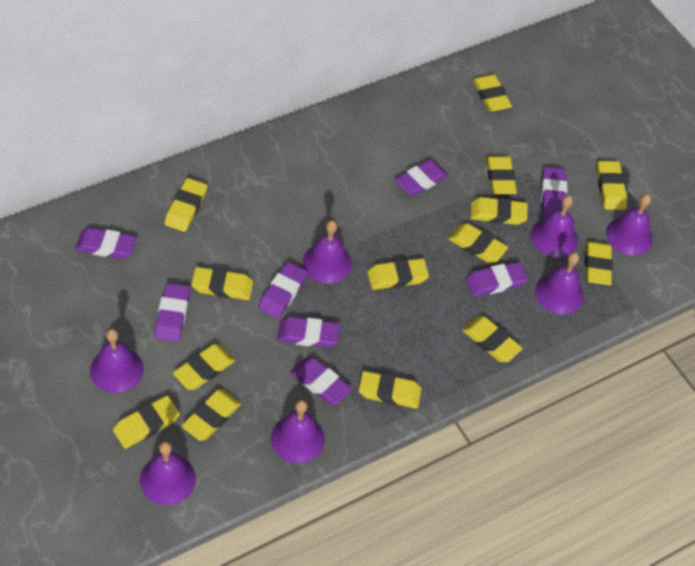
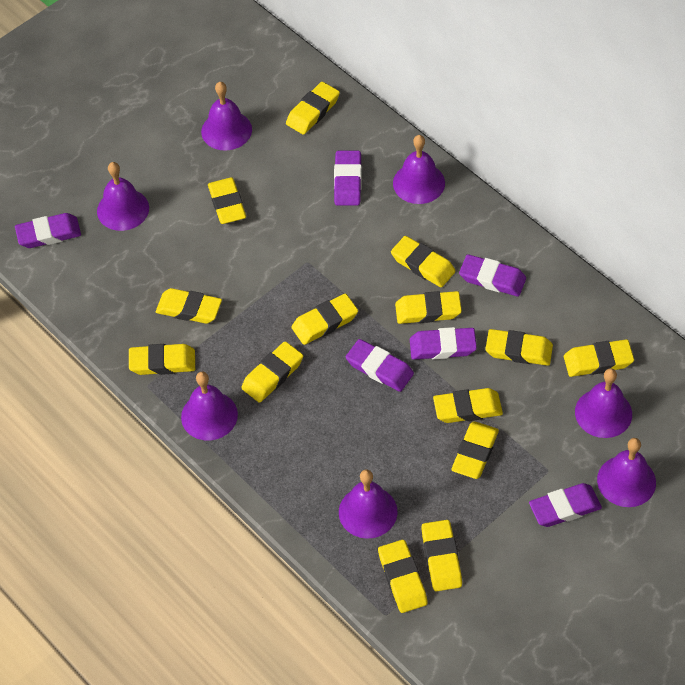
purple eraser: 8 -> 6

